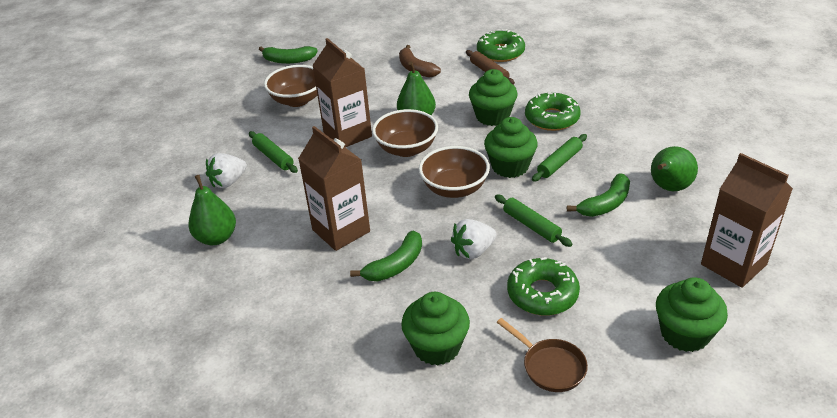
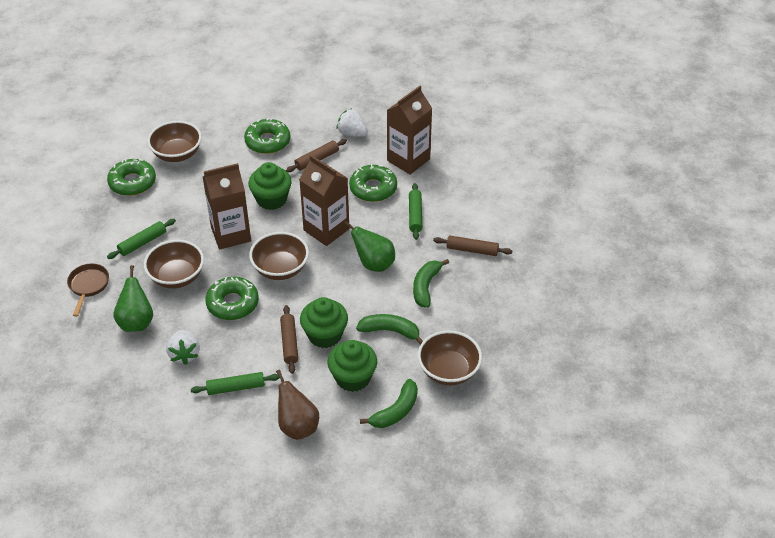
brown banana: 1 -> 0
brown bowl: 3 -> 4
brown pear: 0 -> 1
brown rolling pin: 1 -> 3
green cupcake: 4 -> 3
green donut: 3 -> 4
green pear: 3 -> 2

